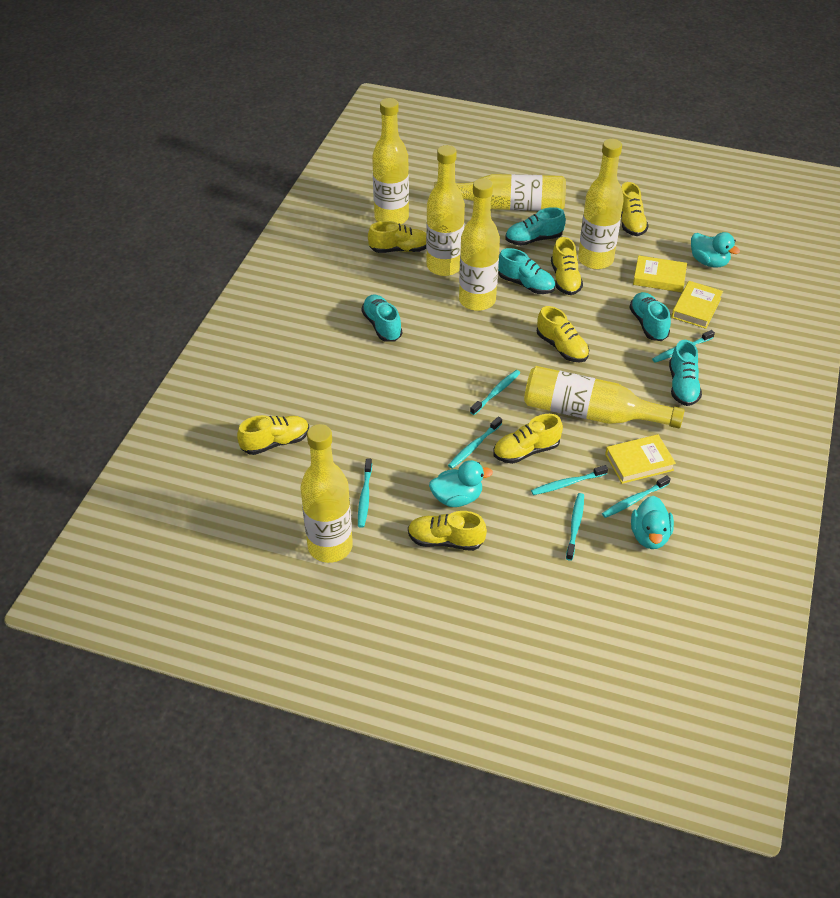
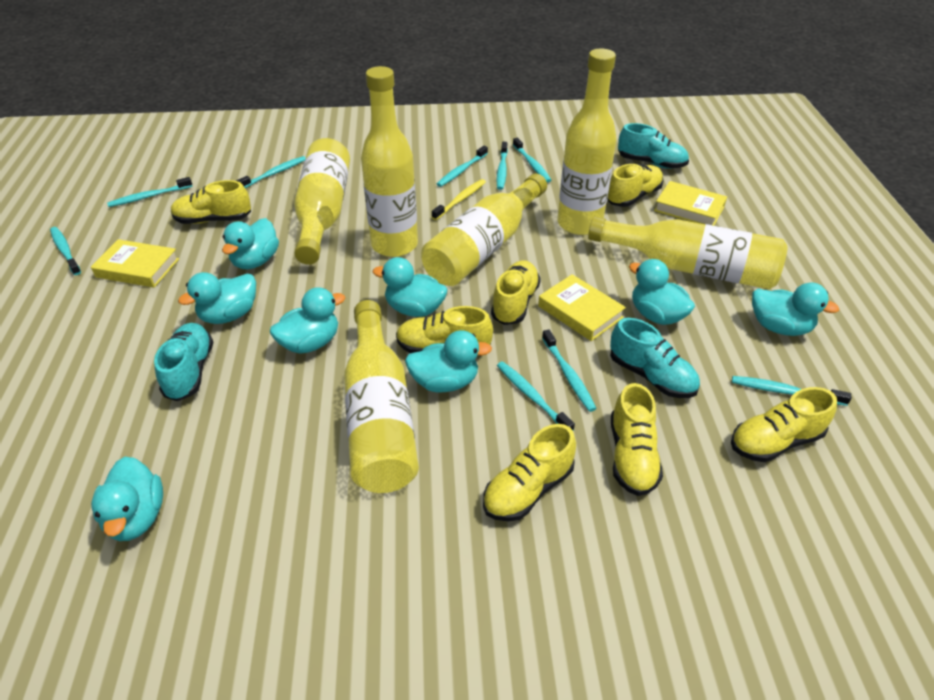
turquoise duck: 3 -> 8
turquoise shoe: 5 -> 3
turquoise toothbrush: 7 -> 9
yellow bottle: 7 -> 6
yellow toothbrush: 0 -> 1

